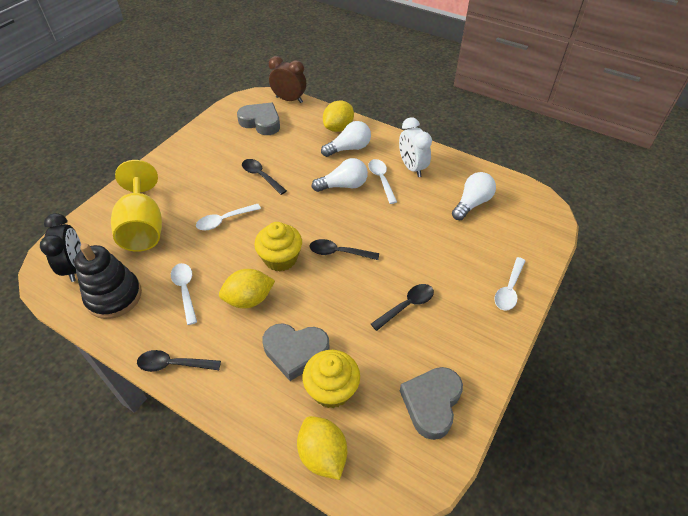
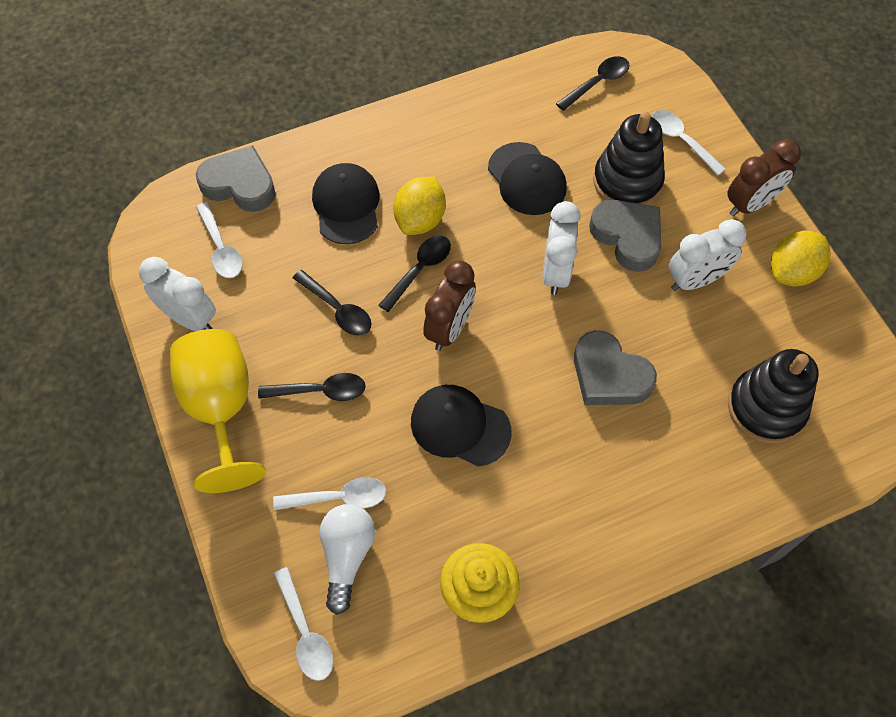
black cap: 0 -> 3
black clock: 1 -> 0
black stacking toy: 1 -> 2
brown clock: 1 -> 2
white clock: 1 -> 3
white light bulb: 3 -> 1
yellow cupcake: 2 -> 1
yellow lemon: 3 -> 2

